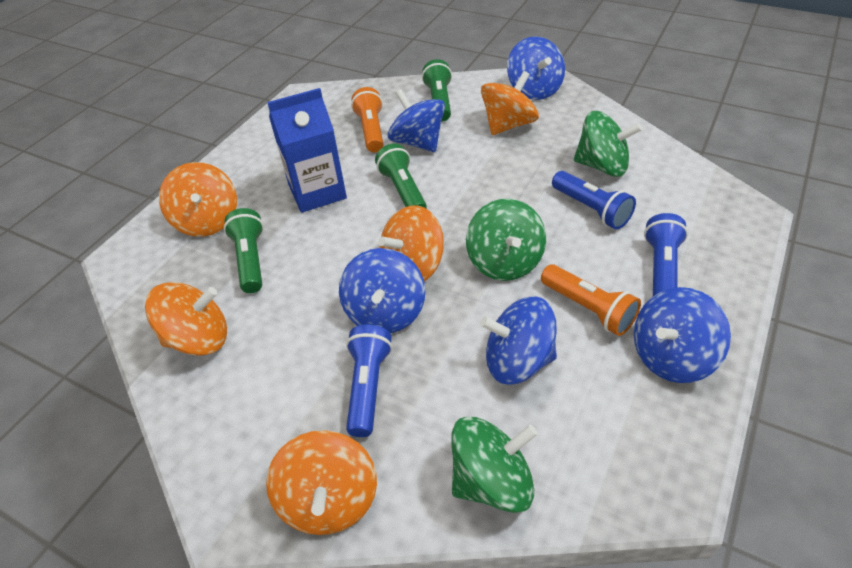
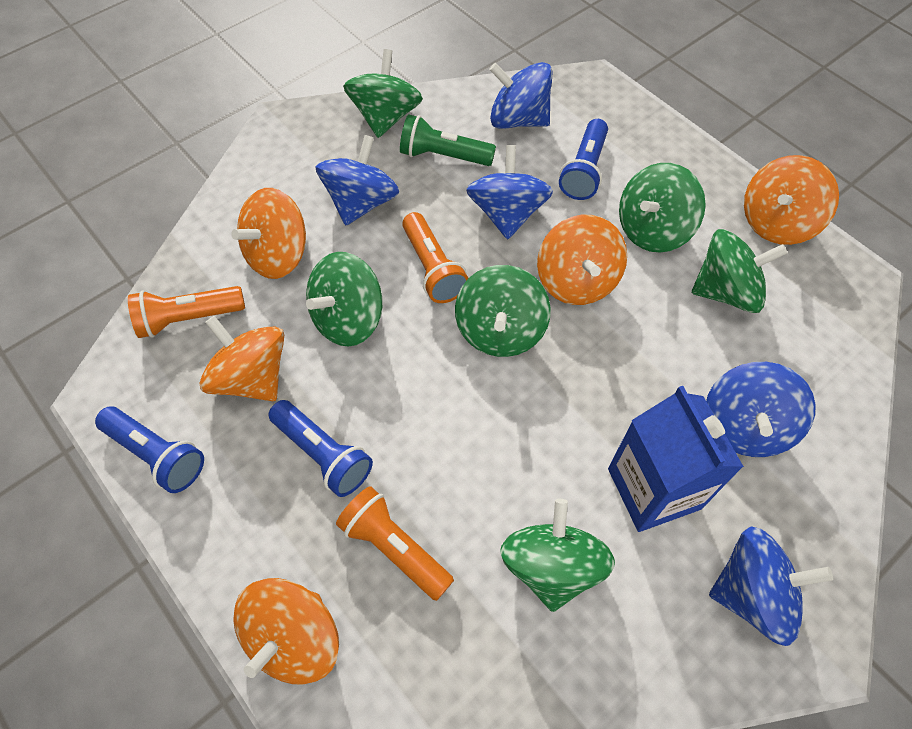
green flashlight: 3 -> 1
green spinning top: 3 -> 6
orange flashlight: 2 -> 3

